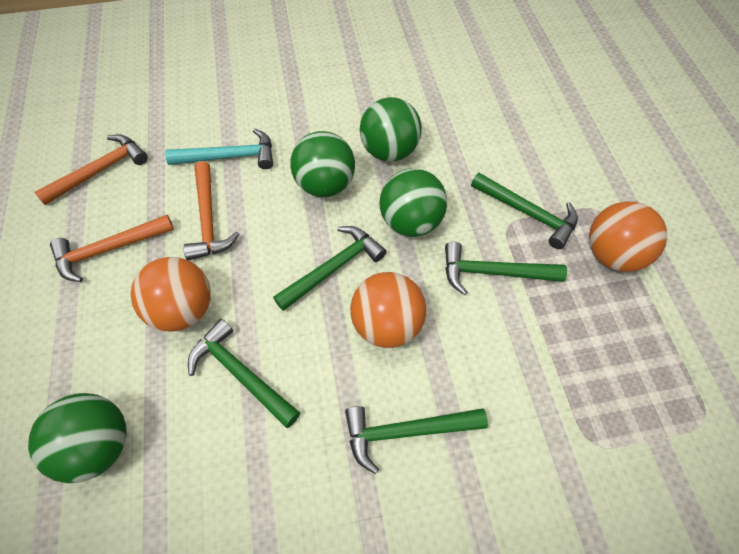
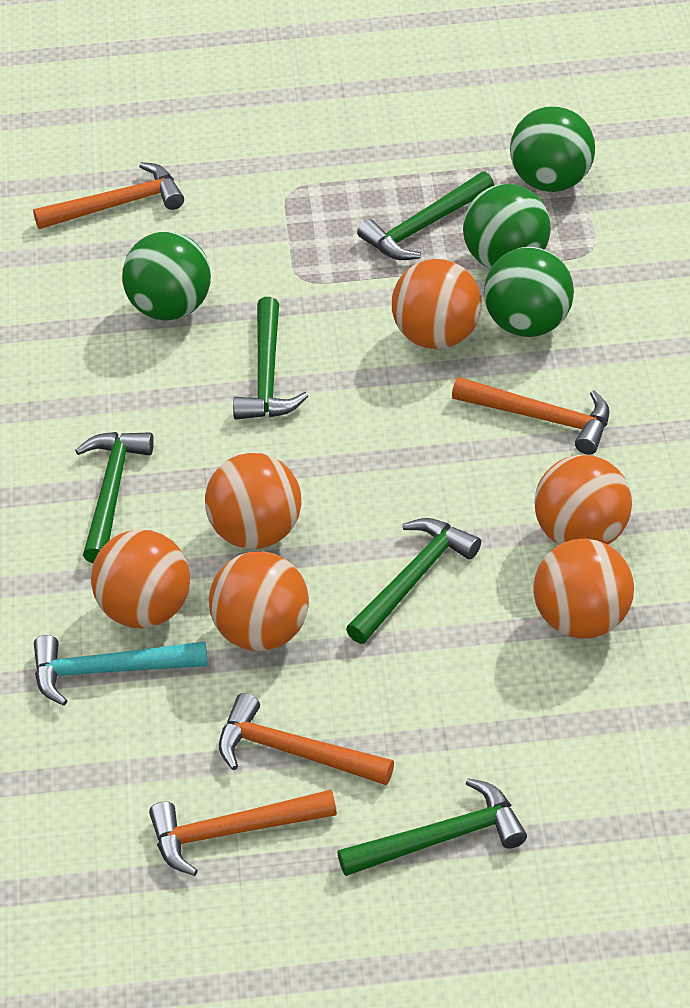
orange ball: 3 -> 6
orange hammer: 3 -> 4

